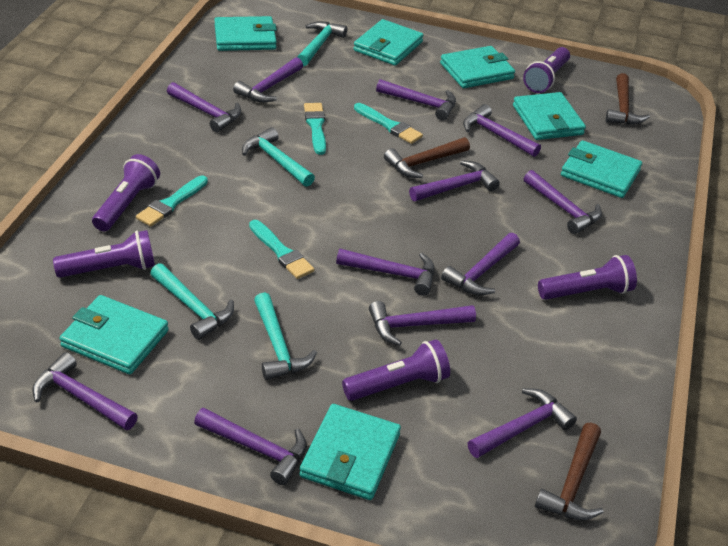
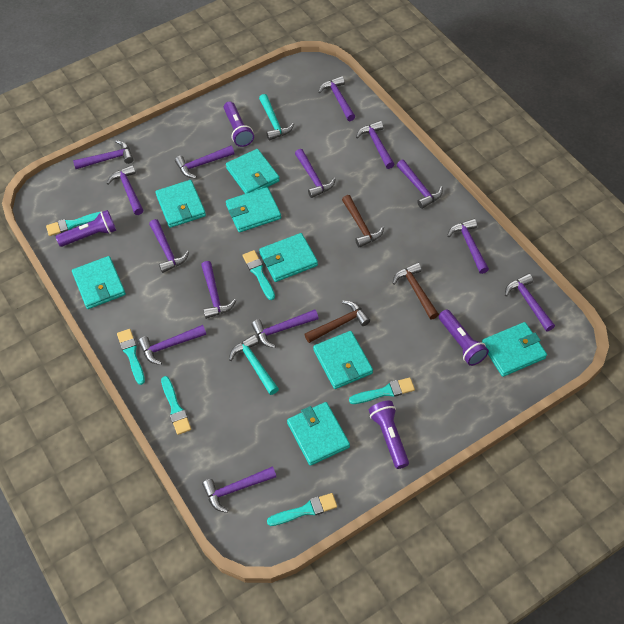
purple flashlight: 5 -> 4
purple hammer: 12 -> 14
turquoise brush: 4 -> 6
turquoise hammer: 4 -> 2
turquoise wallet: 7 -> 8

